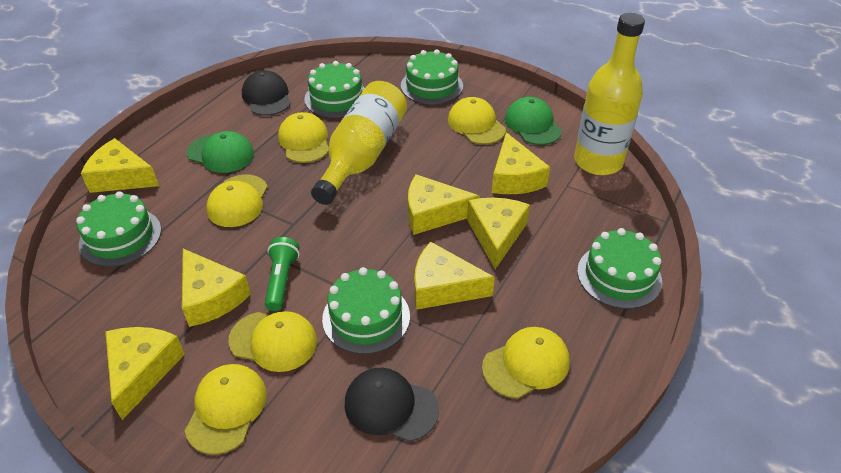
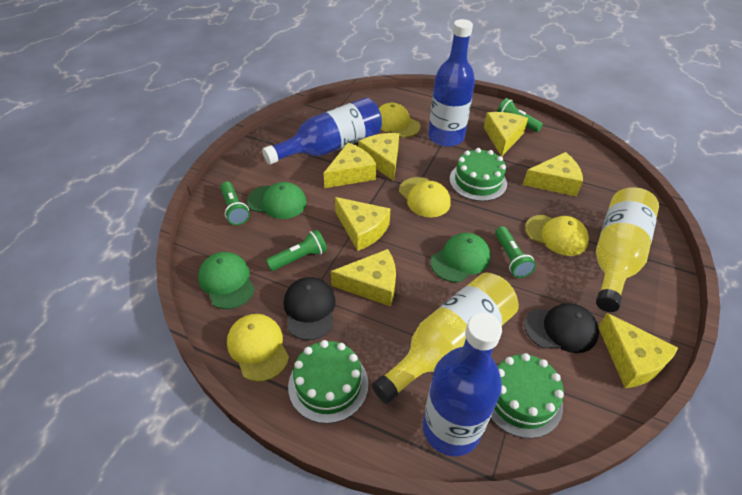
blue bottle: 0 -> 3
green cake: 5 -> 3
green cap: 2 -> 3
green flashlight: 1 -> 4
yellow cap: 6 -> 4

